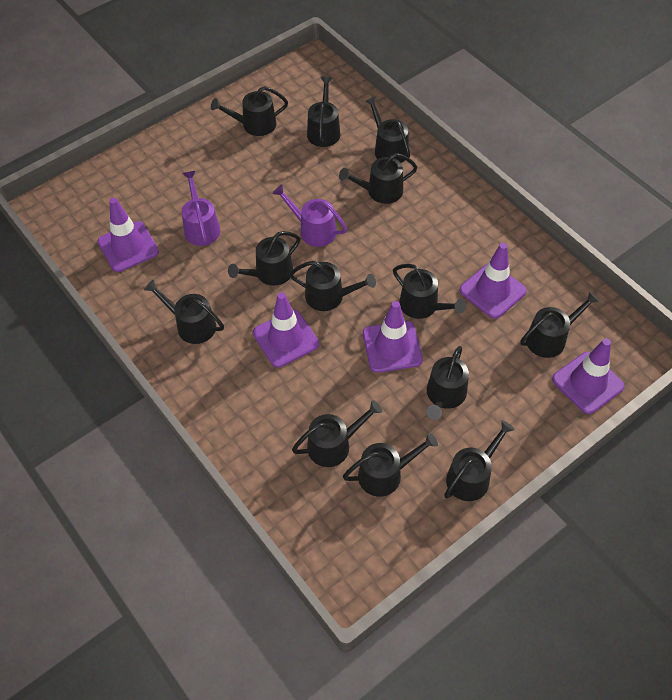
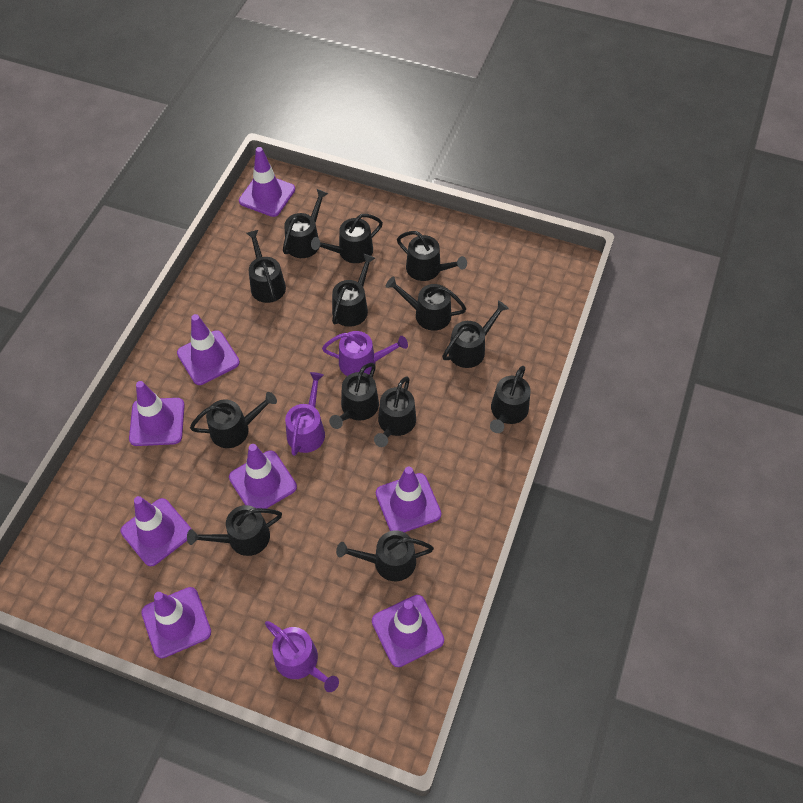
purple traffic cone: 5 -> 8
purple watering can: 2 -> 3

